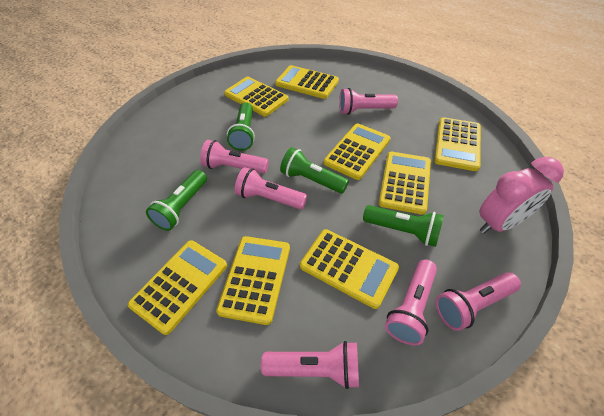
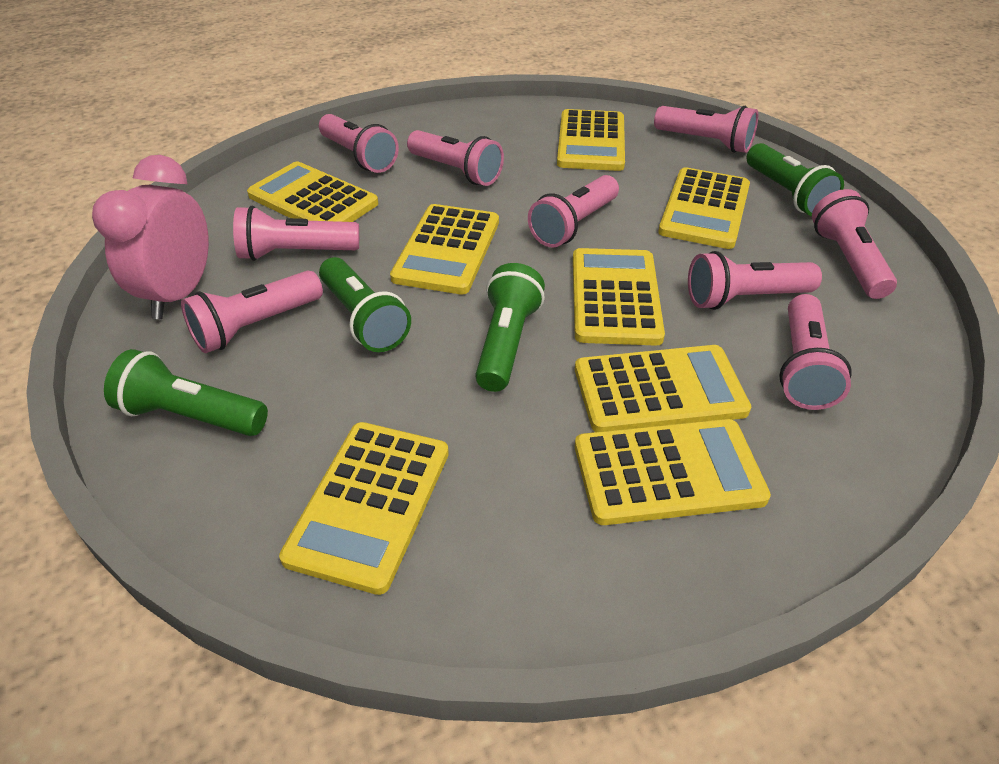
pink flashlight: 6 -> 9

